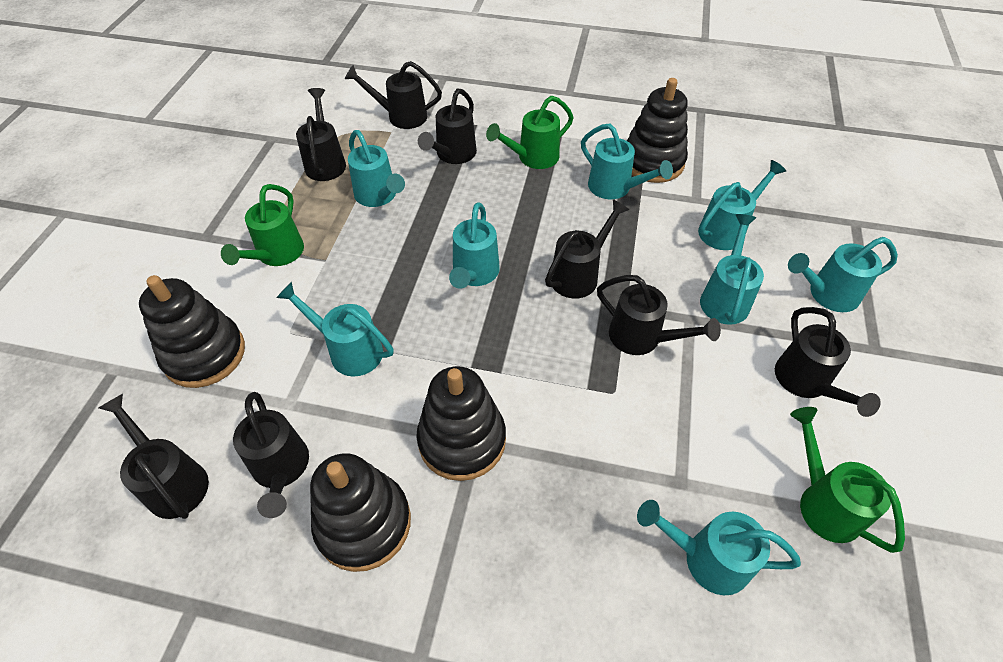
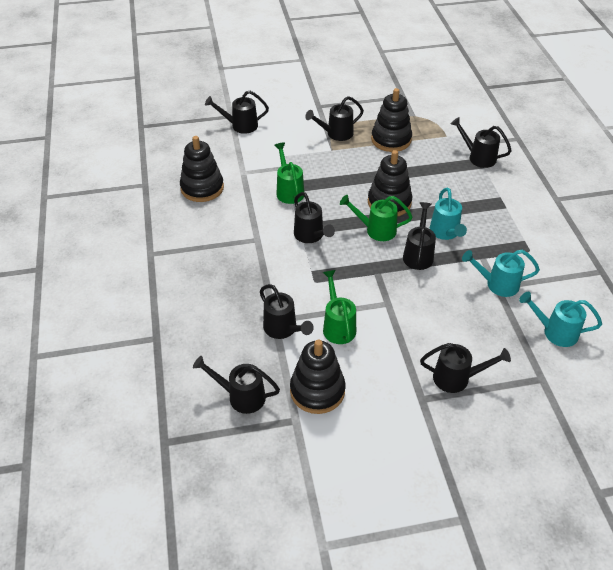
turquoise watering can: 8 -> 3

